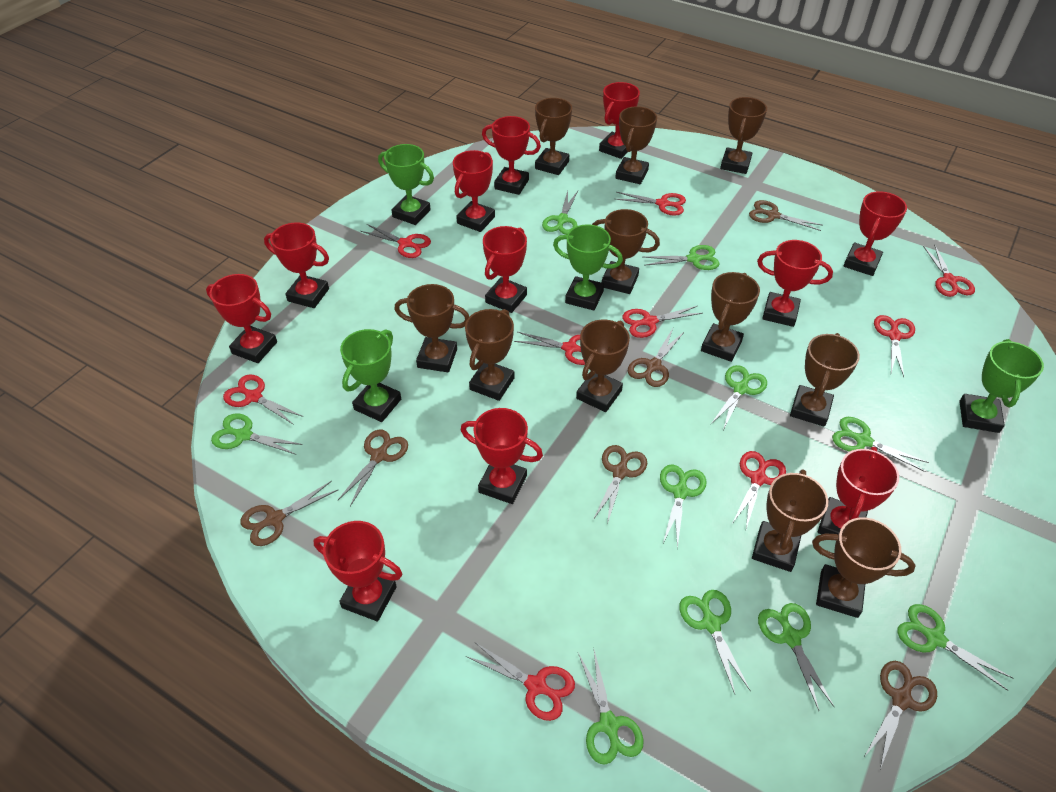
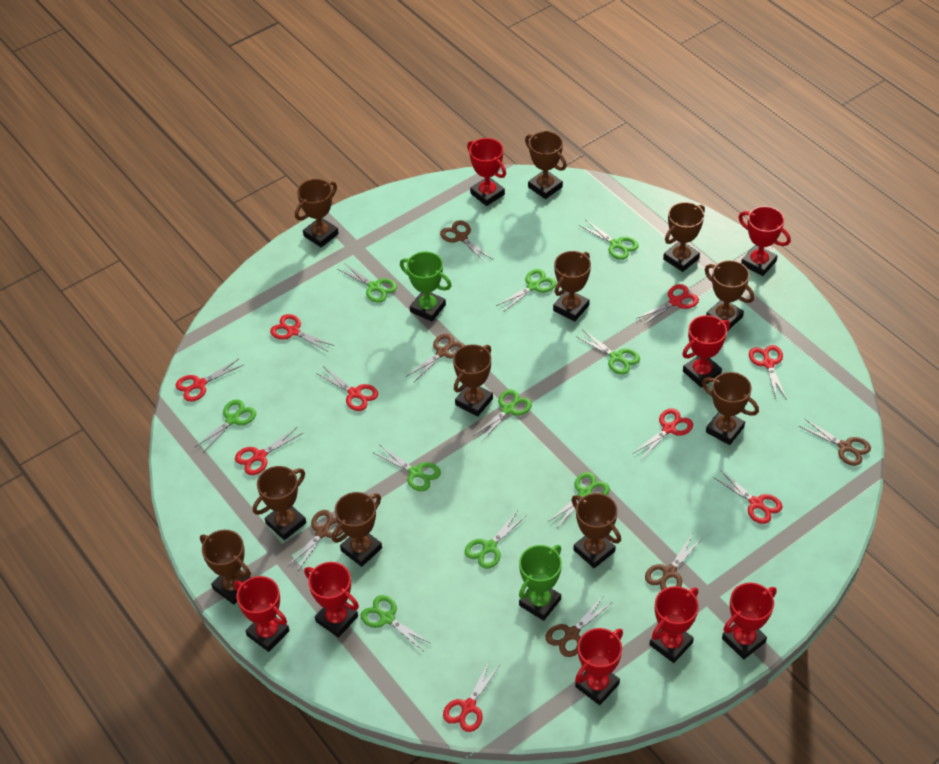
green trophy: 4 -> 2
red trophy: 11 -> 8

